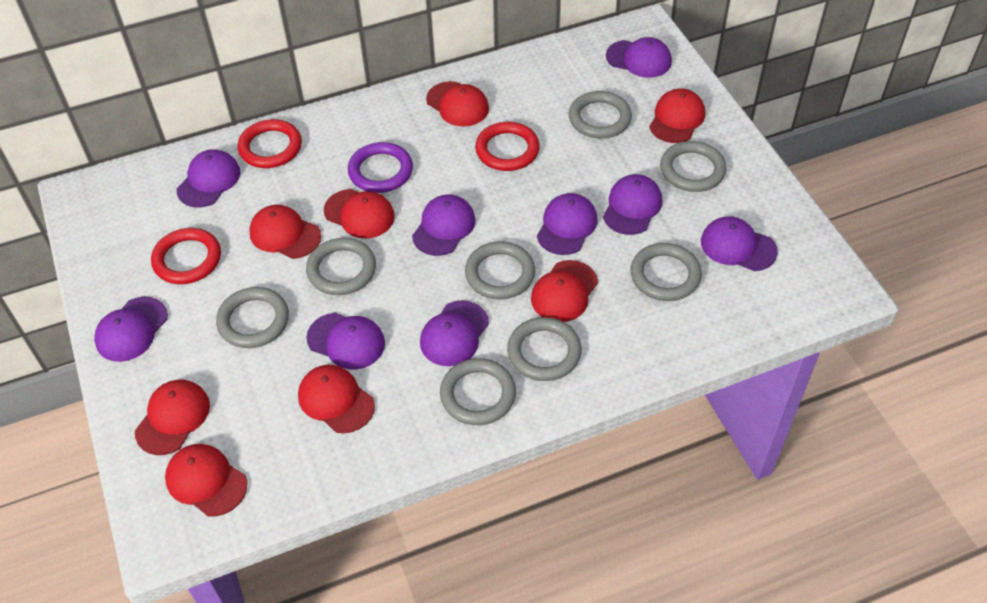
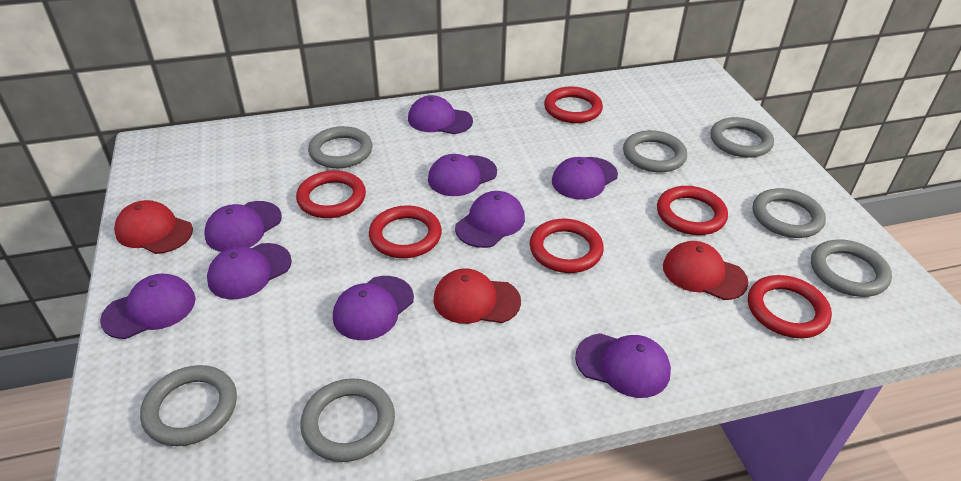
grey ring: 8 -> 7
purple ring: 1 -> 0
red cap: 8 -> 3
red ring: 3 -> 6

